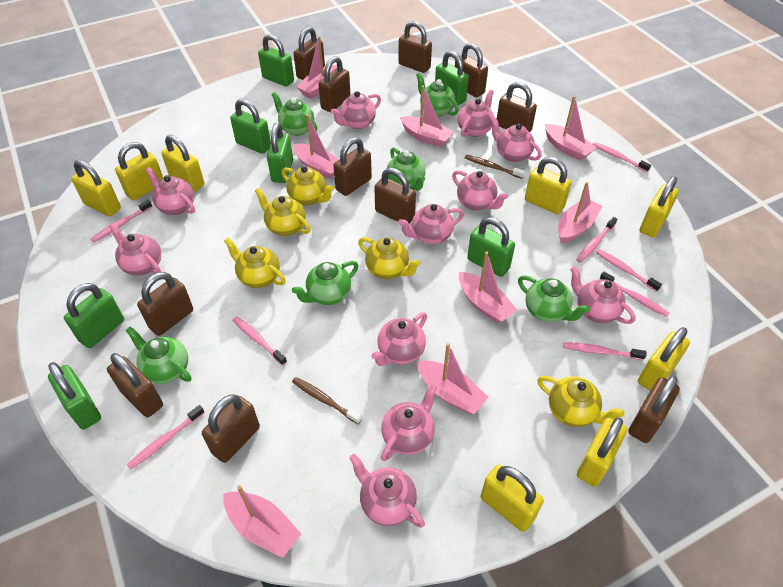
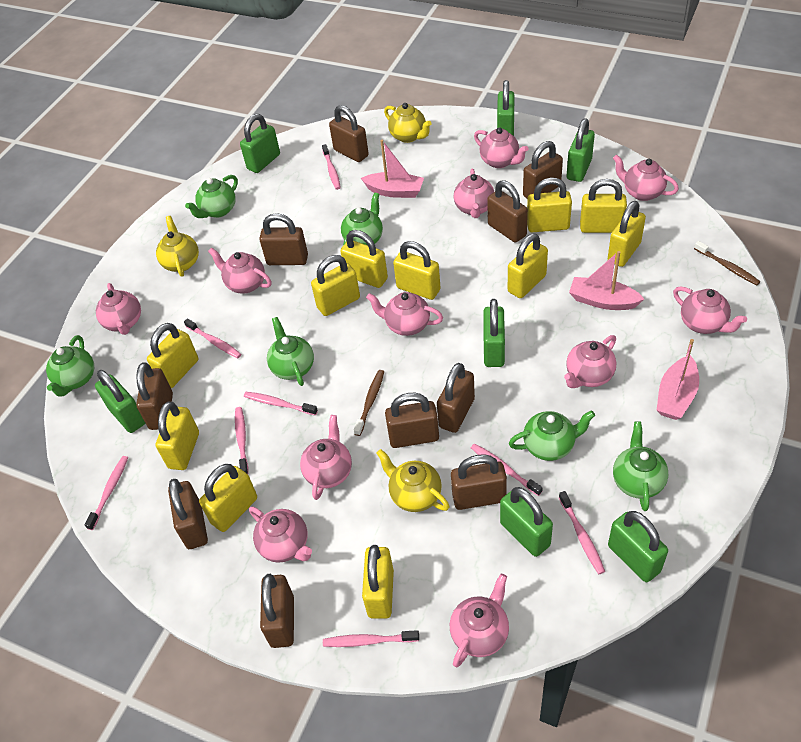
brown padlock: 11 -> 10
pink boat: 8 -> 3
yellow padlock: 8 -> 11
yellow teapot: 5 -> 3

